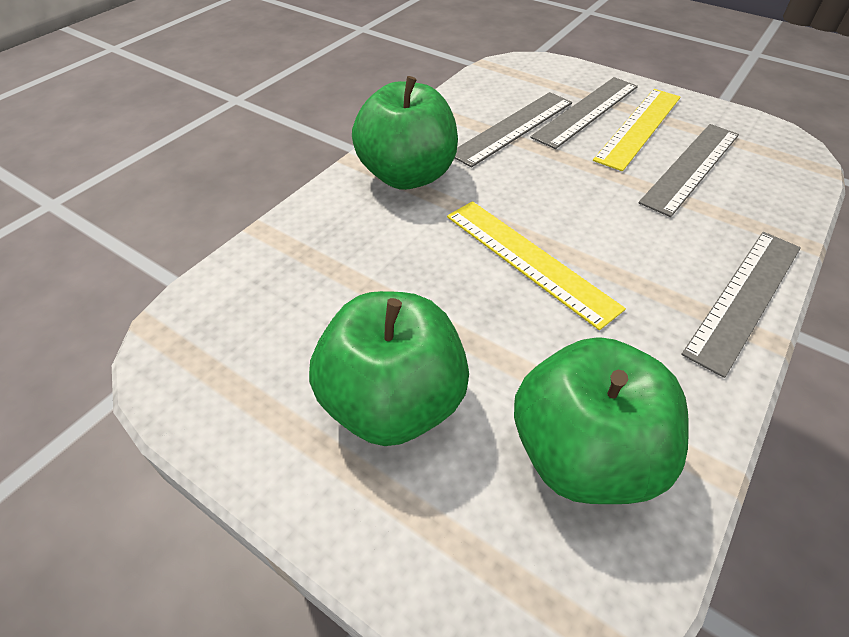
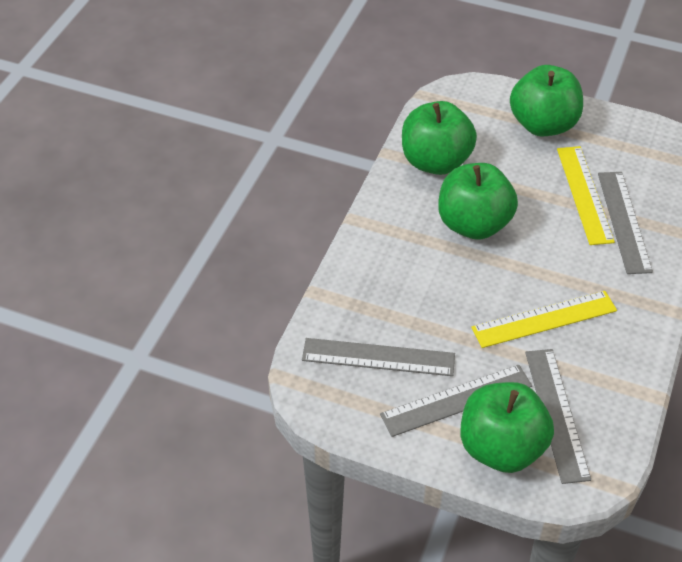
green apple: 3 -> 4

